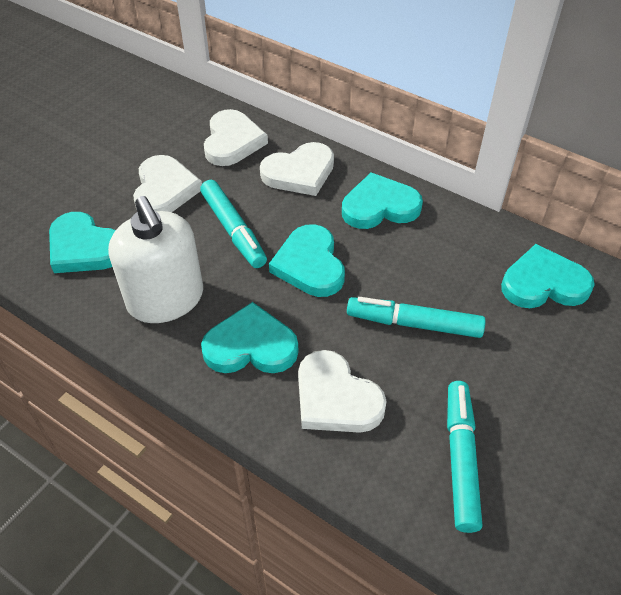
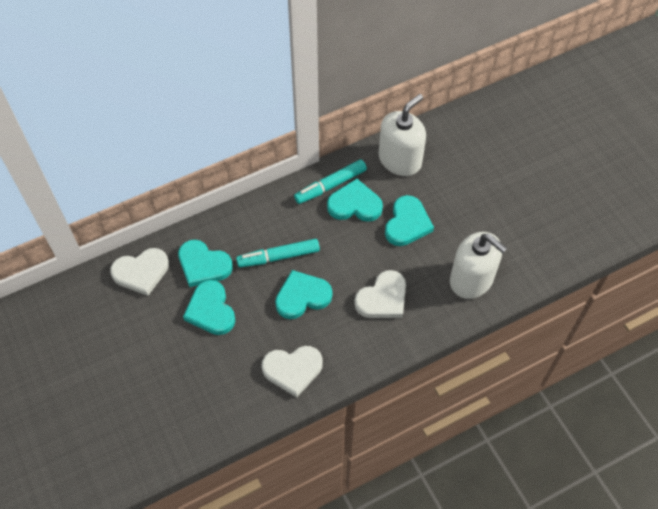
turquoise marker: 3 -> 2
white heart: 4 -> 3
white soap dispenser: 1 -> 2

